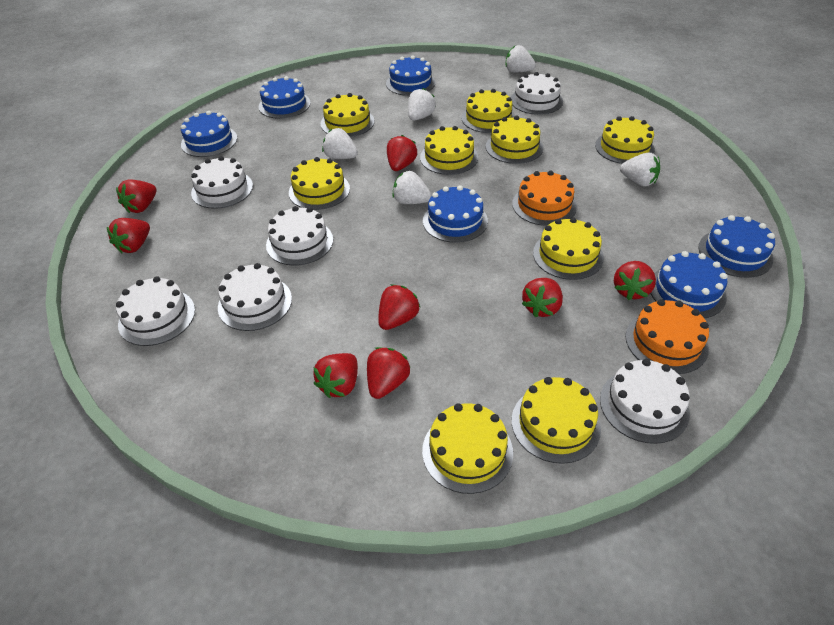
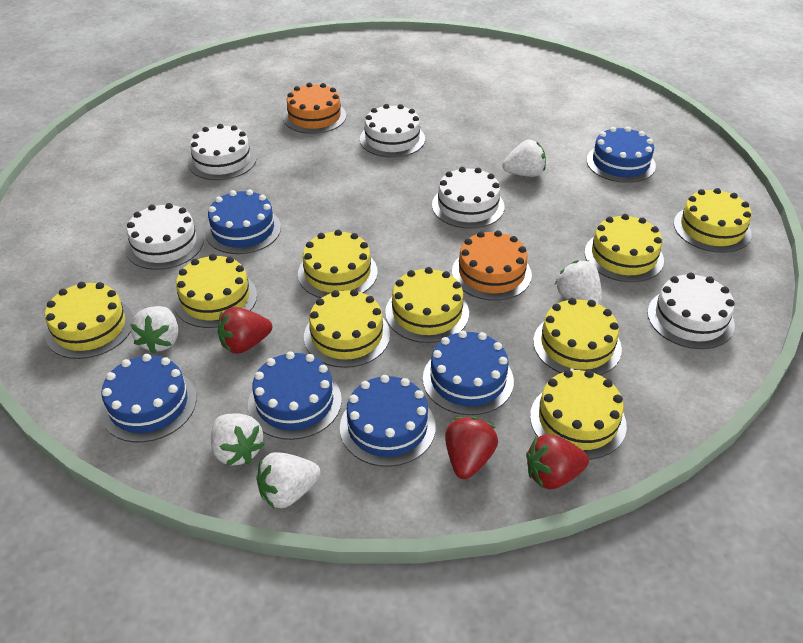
red strawberry: 8 -> 3
white cake: 6 -> 5

